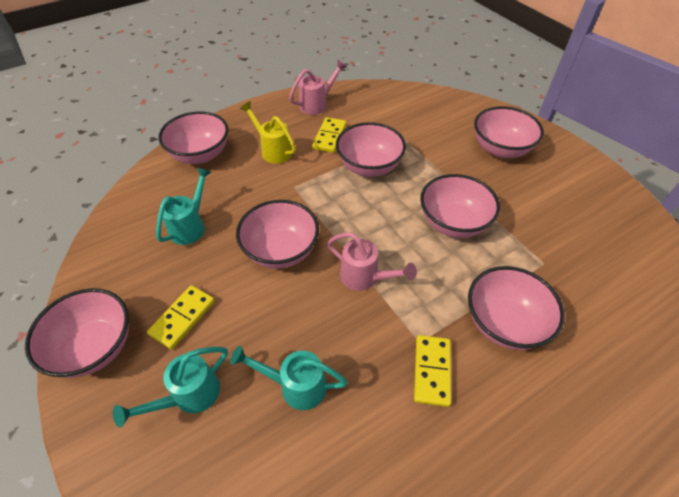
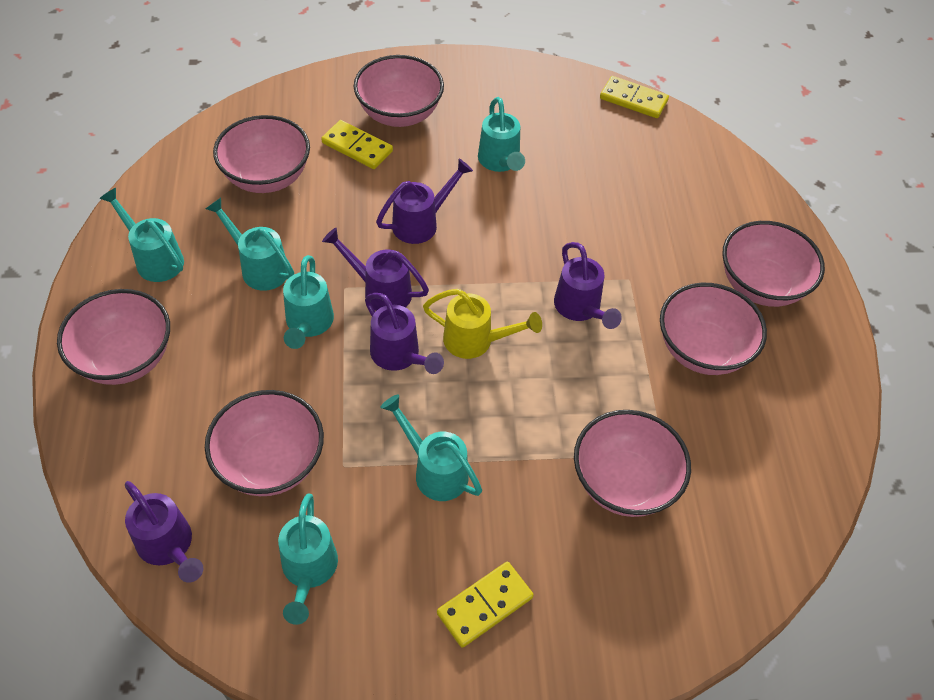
pink watering can: 2 -> 0
purple watering can: 0 -> 5
turquoise watering can: 3 -> 6

